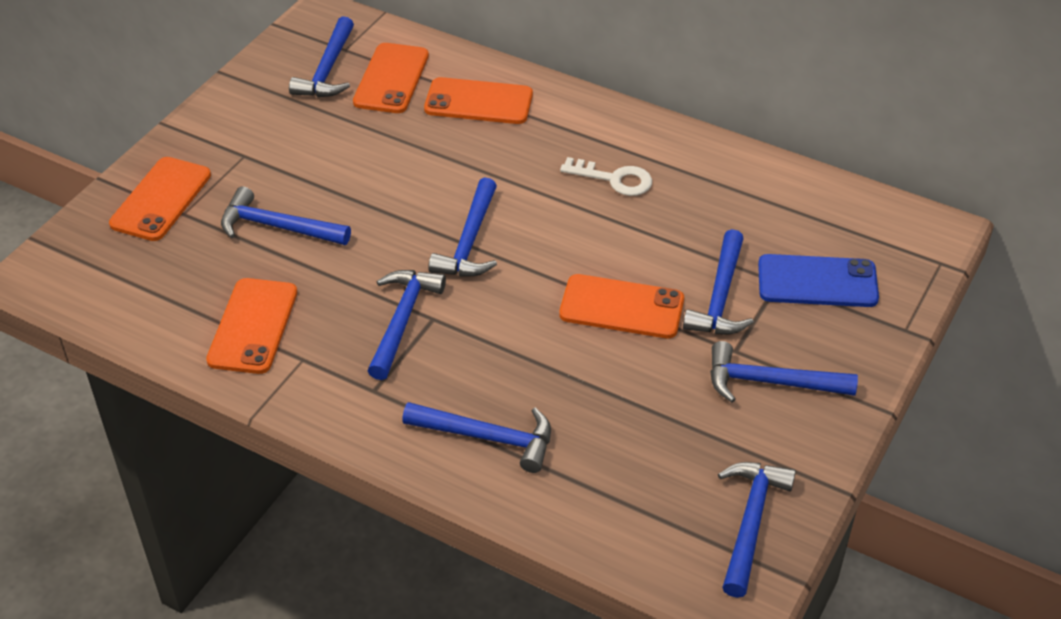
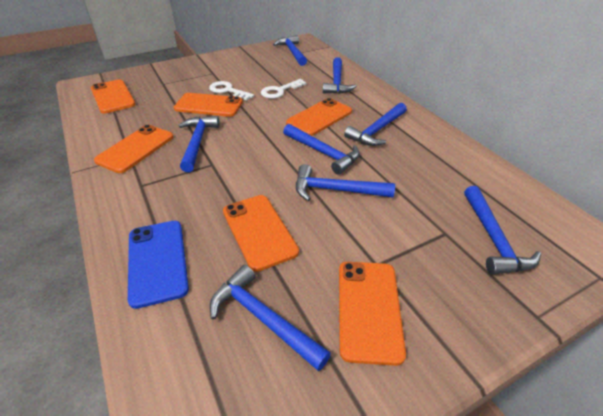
orange phone: 5 -> 6
white key: 1 -> 2

